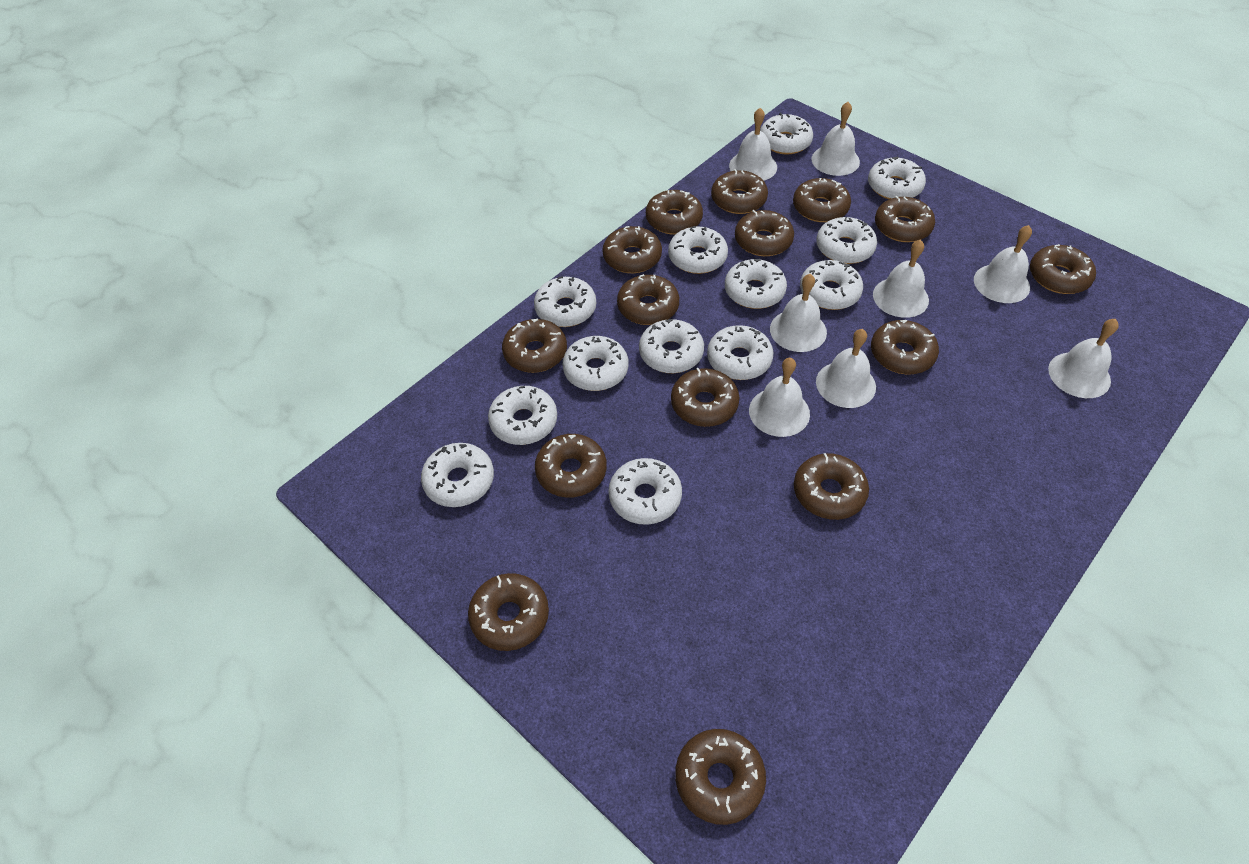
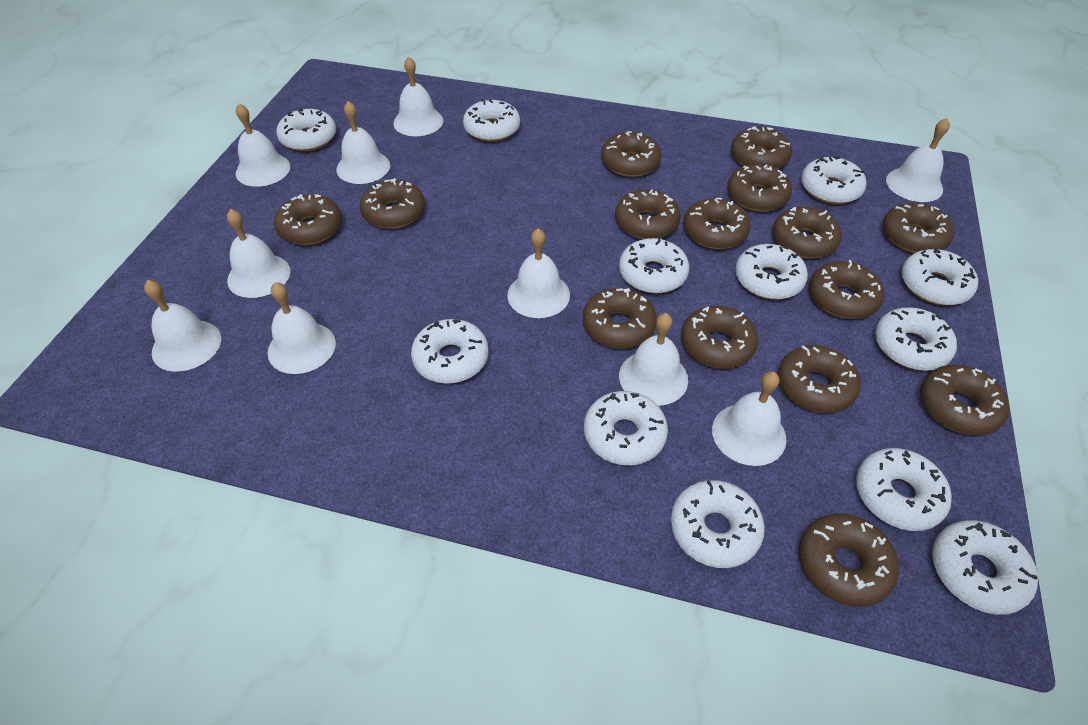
white bell: 8 -> 10
white donut: 13 -> 12

